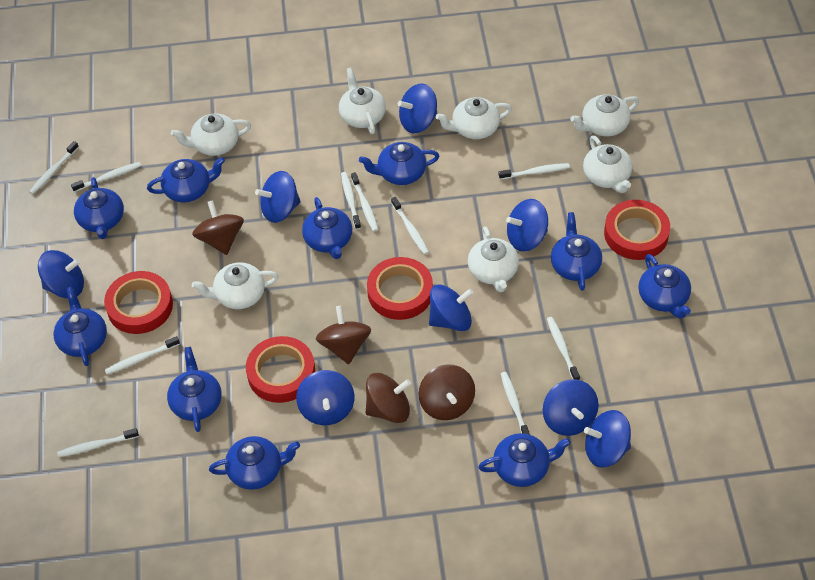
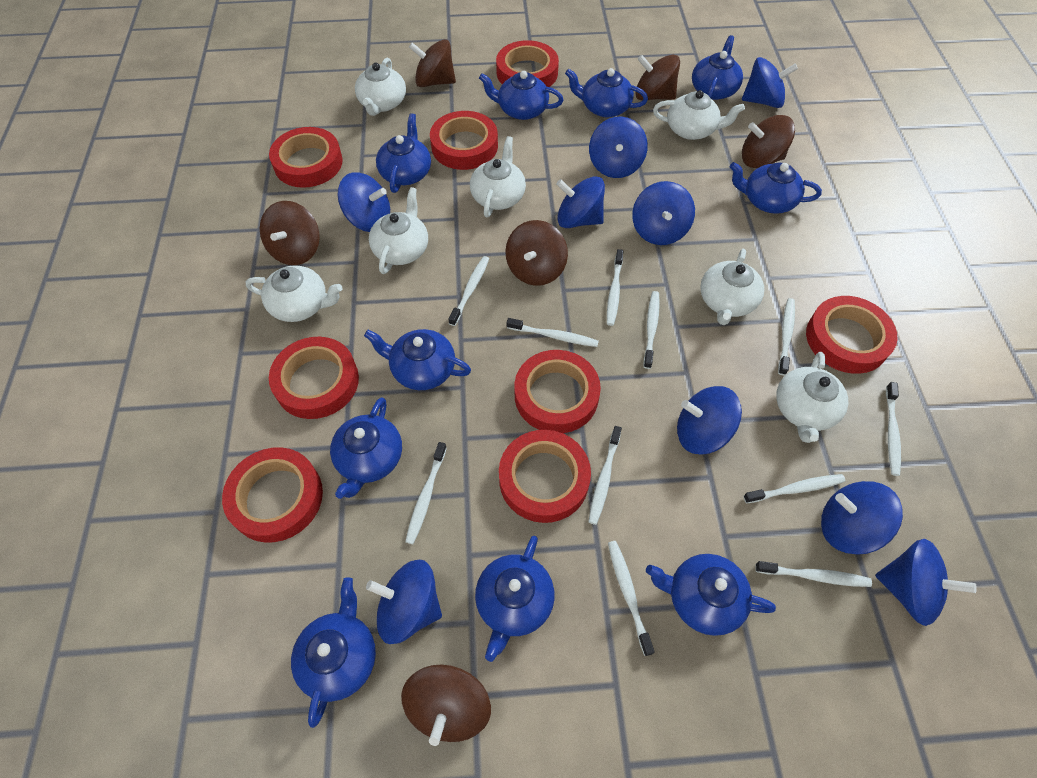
blue spinning top: 8 -> 9
brown spinning top: 4 -> 6
red tape: 4 -> 8
white toothbrush: 10 -> 11

